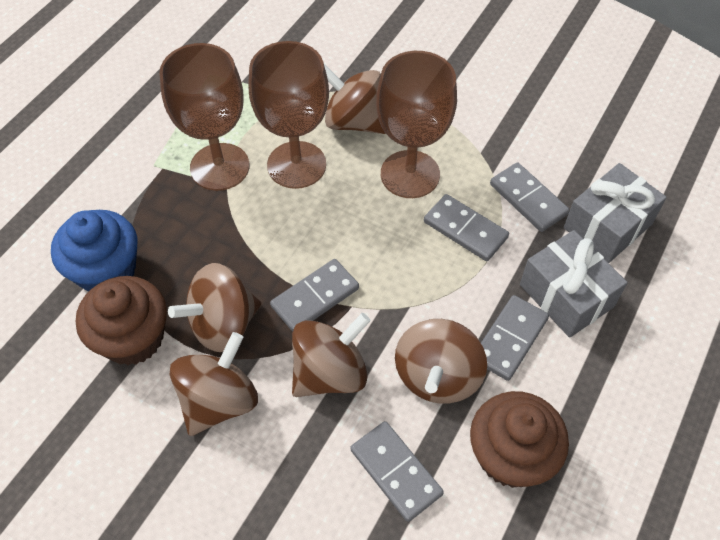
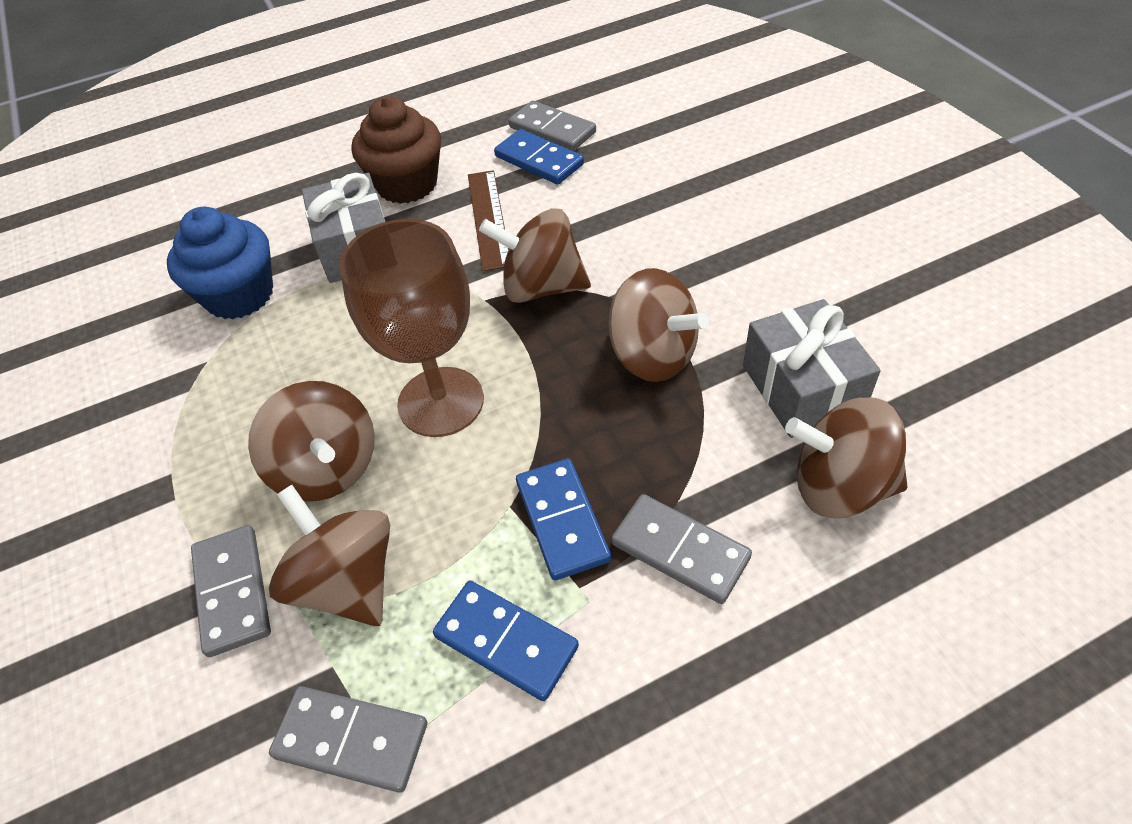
blue domino: 0 -> 3
brown cupcake: 2 -> 1
brown goblet: 3 -> 1
brown ruler: 0 -> 1
grey domino: 5 -> 4

